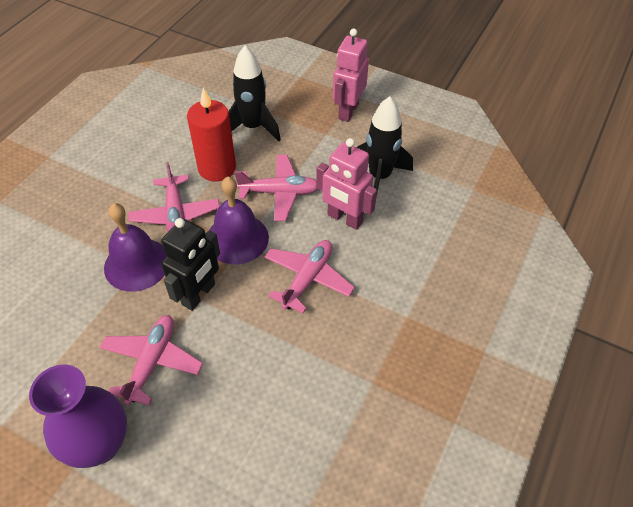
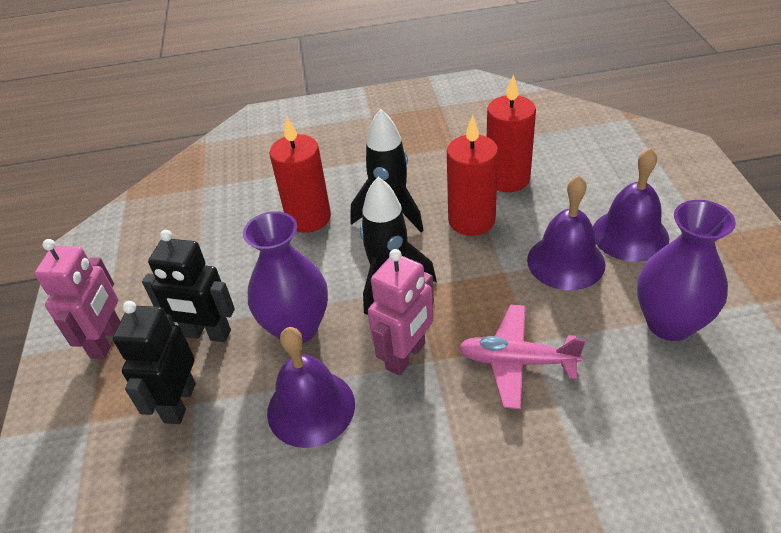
black robot: 1 -> 2
pink plane: 4 -> 1
purple bell: 2 -> 3
purple vase: 1 -> 2
red candle: 1 -> 3

